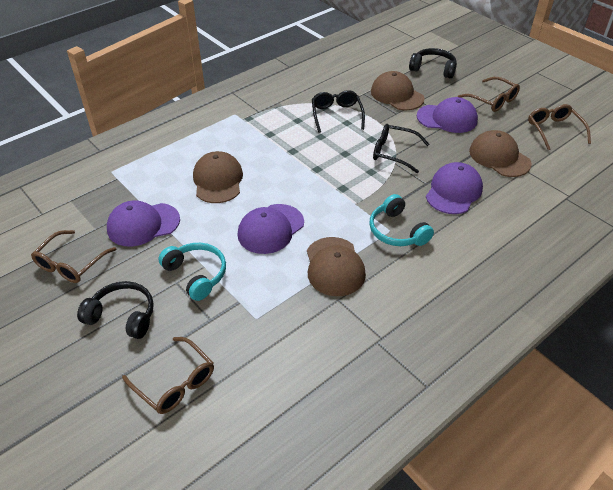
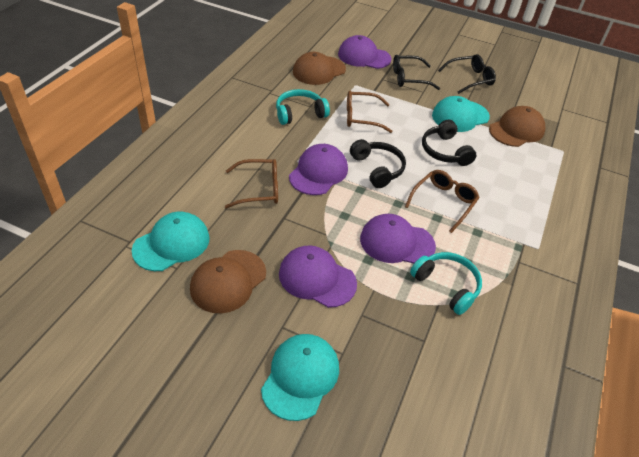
brown cap: 4 -> 3
brown glasses: 4 -> 3
turquoise cap: 0 -> 3

